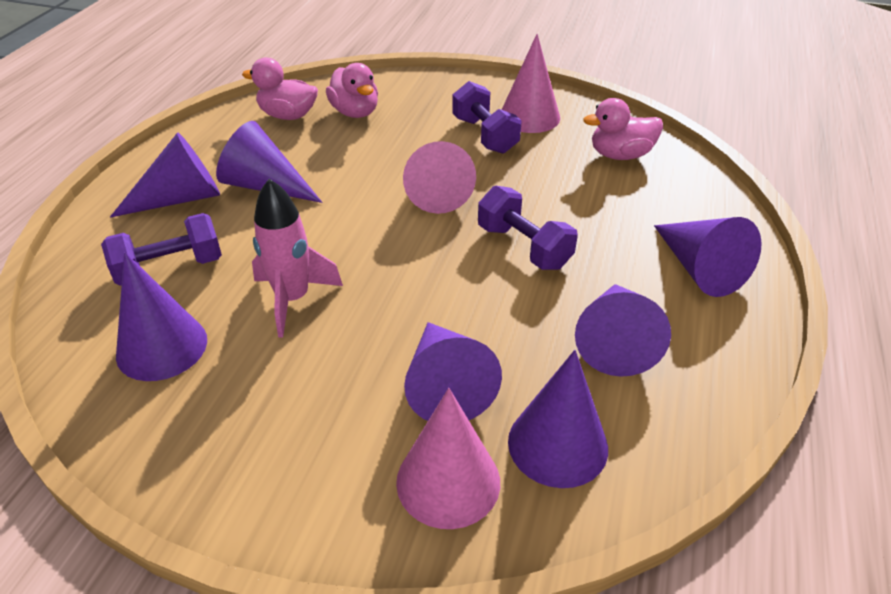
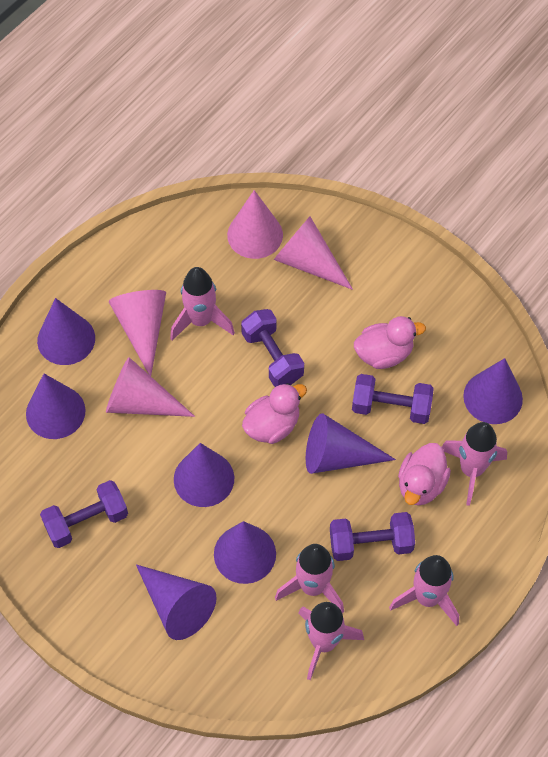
pink cone: 3 -> 4
pink rocket: 1 -> 5
purple dumbbell: 3 -> 4

